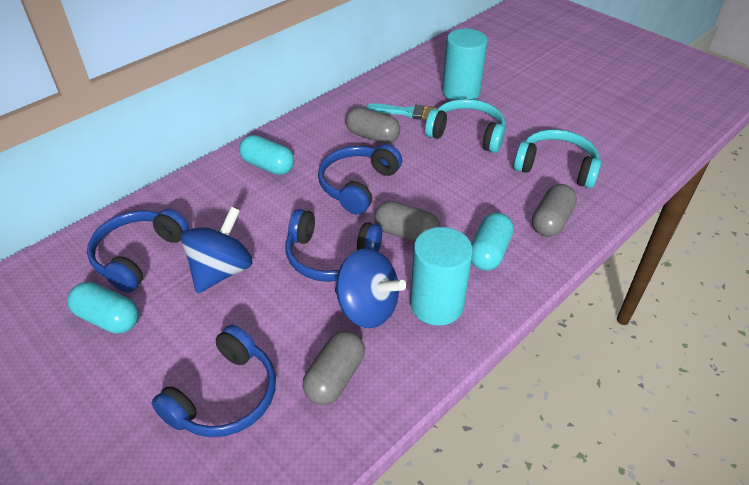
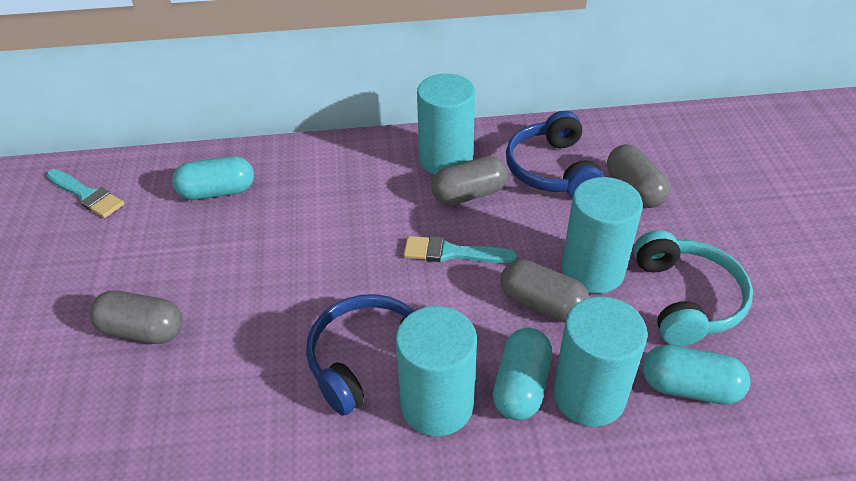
blue headphones: 4 -> 2
blue spinning top: 2 -> 0
turquoise brush: 1 -> 2
turquoise cylinder: 2 -> 4
turquoise headphones: 2 -> 1

